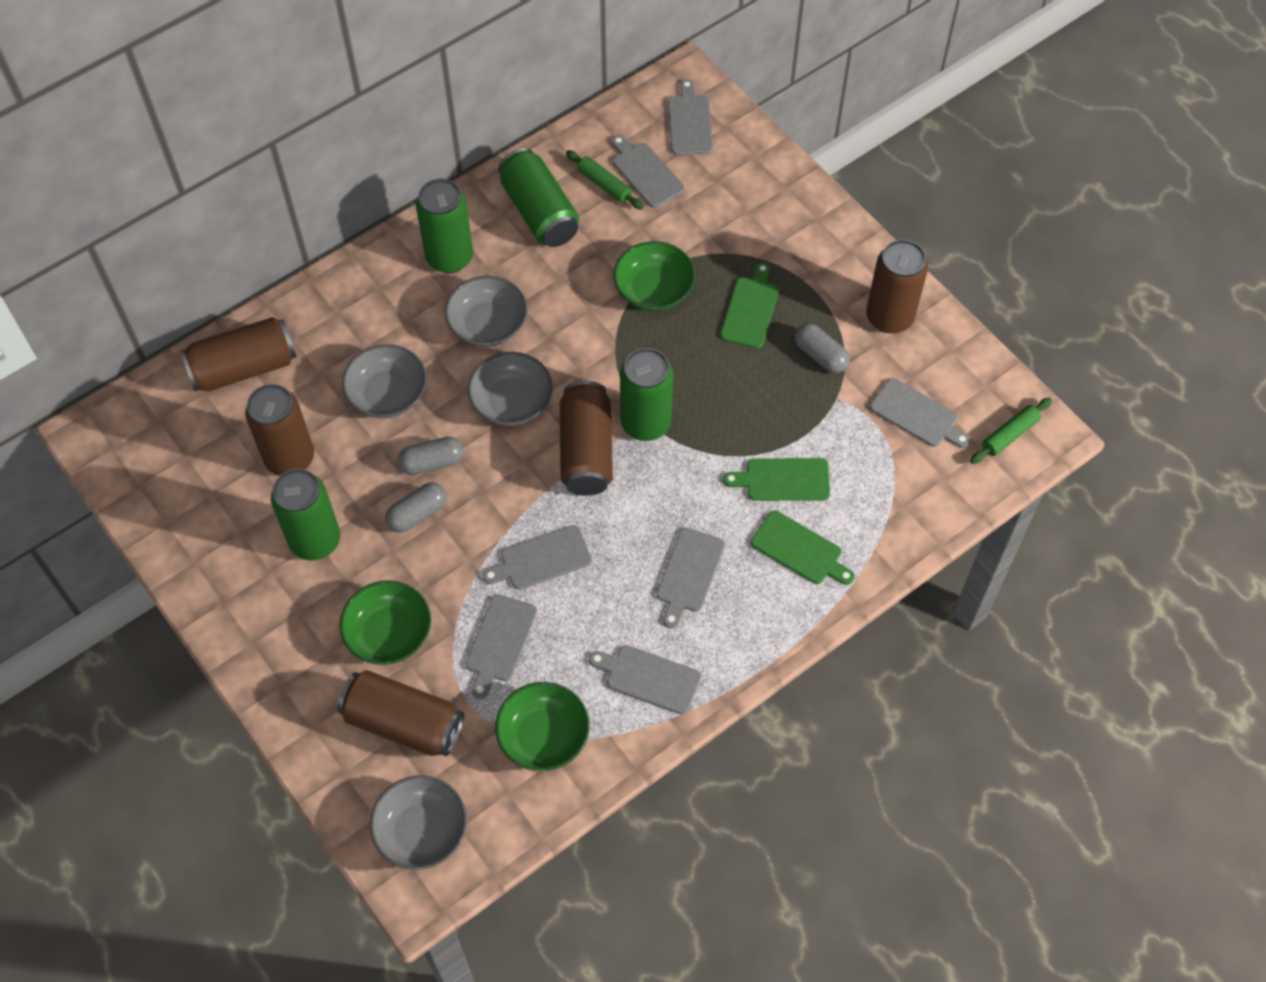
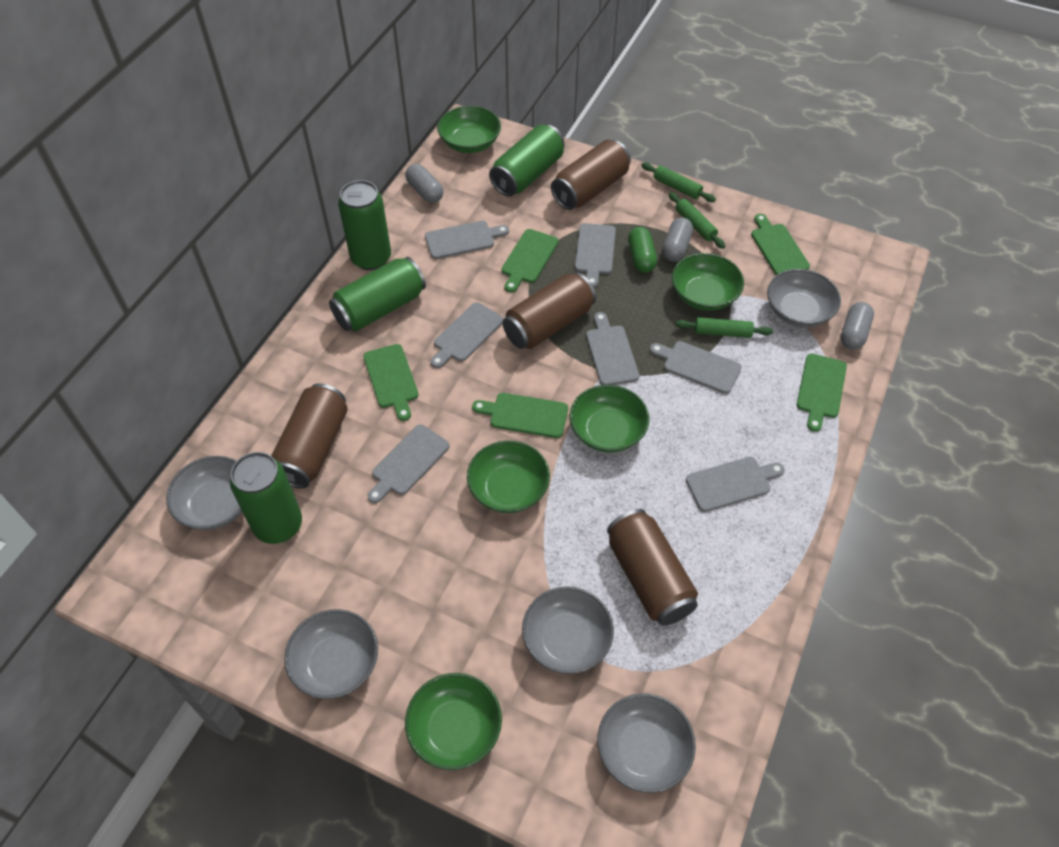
brown can: 5 -> 4
green bowl: 3 -> 5
green capsule: 0 -> 1
green cutting board: 3 -> 5
green rolling pin: 2 -> 3
grey bowl: 4 -> 5

